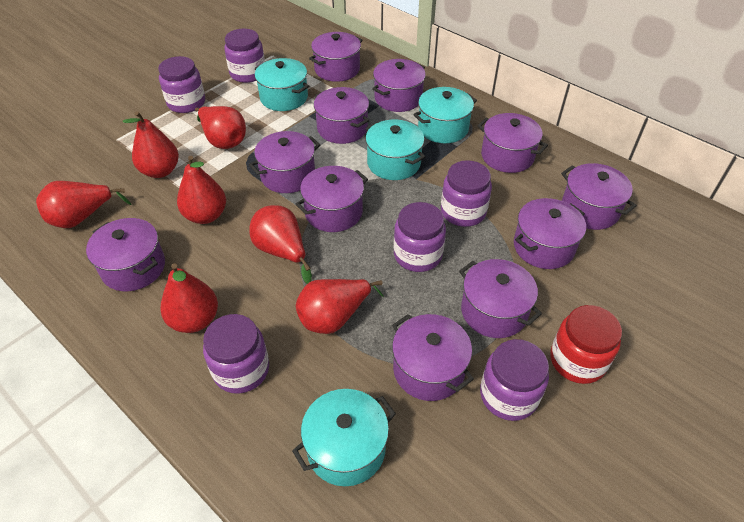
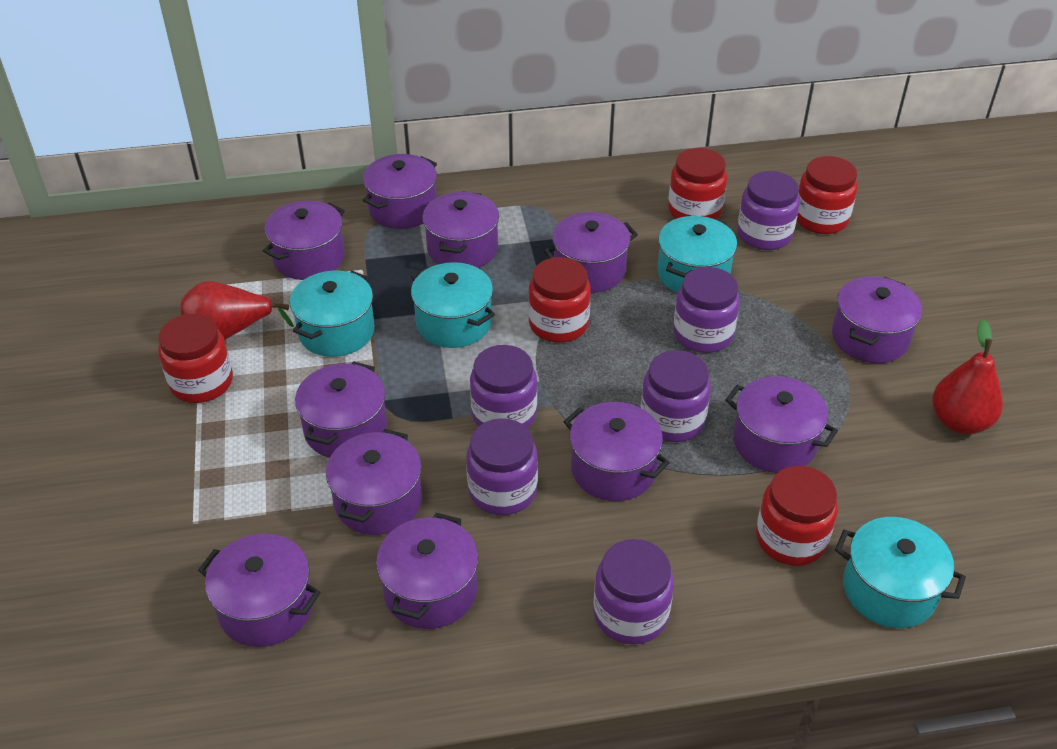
red jar: 1 -> 5
red pear: 7 -> 2

